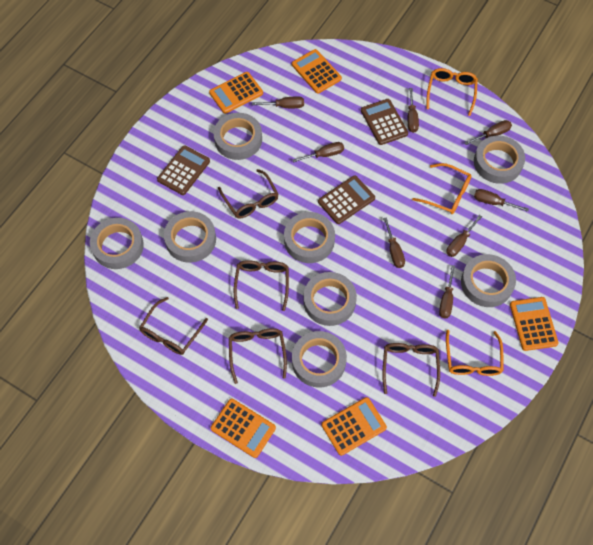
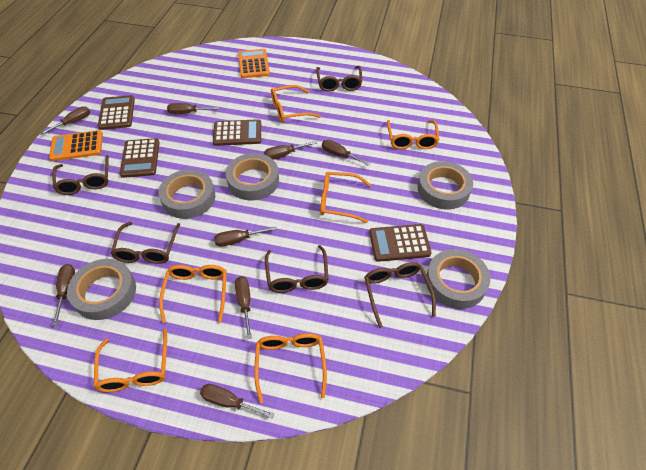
brown calculator: 3 -> 4
grey tape: 8 -> 5
orange calculator: 5 -> 2
orange glasses: 3 -> 6

